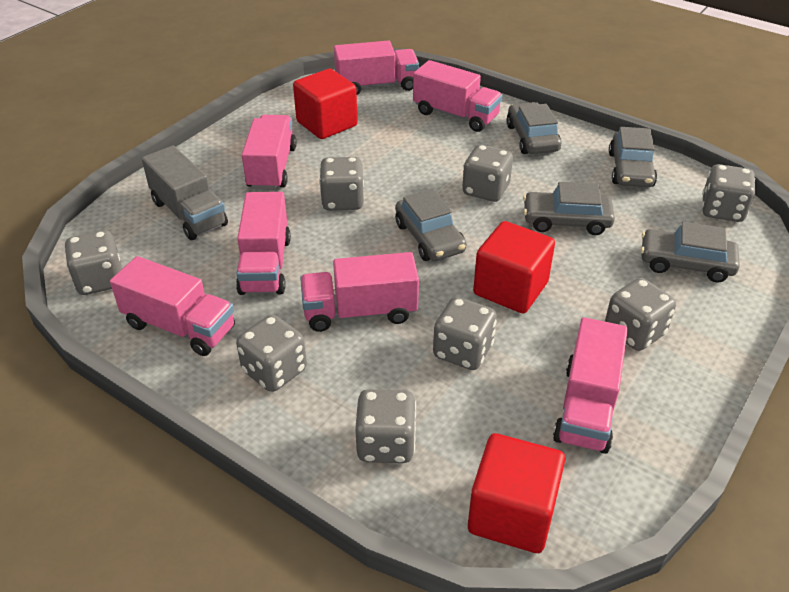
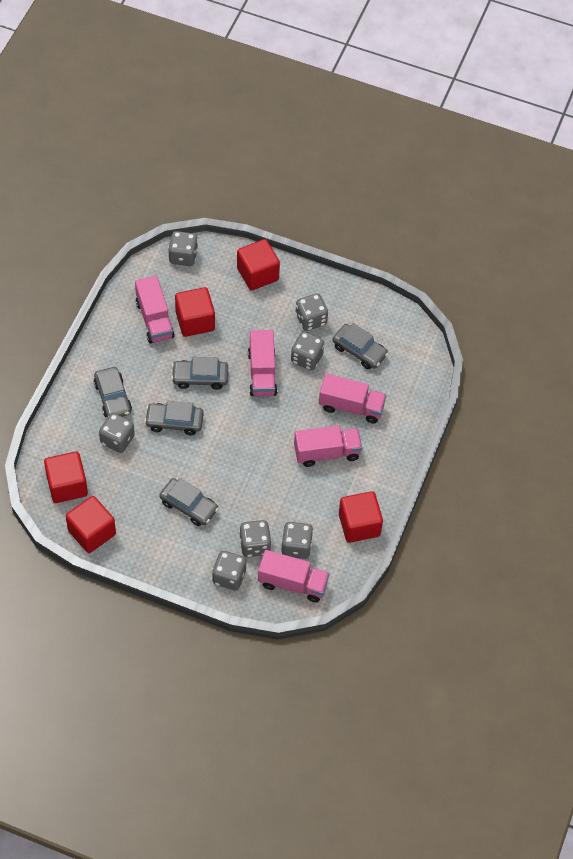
grey dice: 8 -> 7
grey truck: 1 -> 0
pink truck: 7 -> 5
red cube: 3 -> 5

